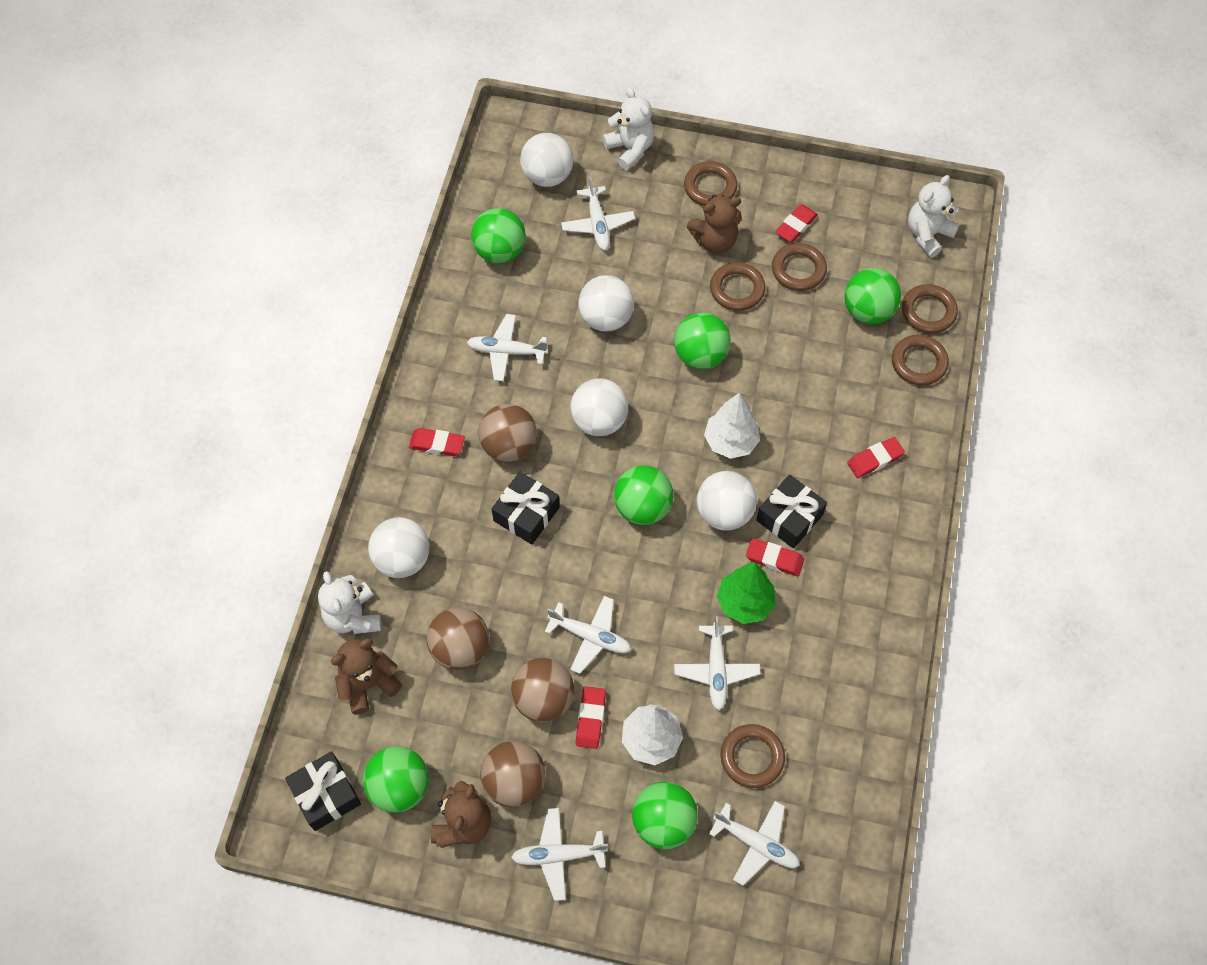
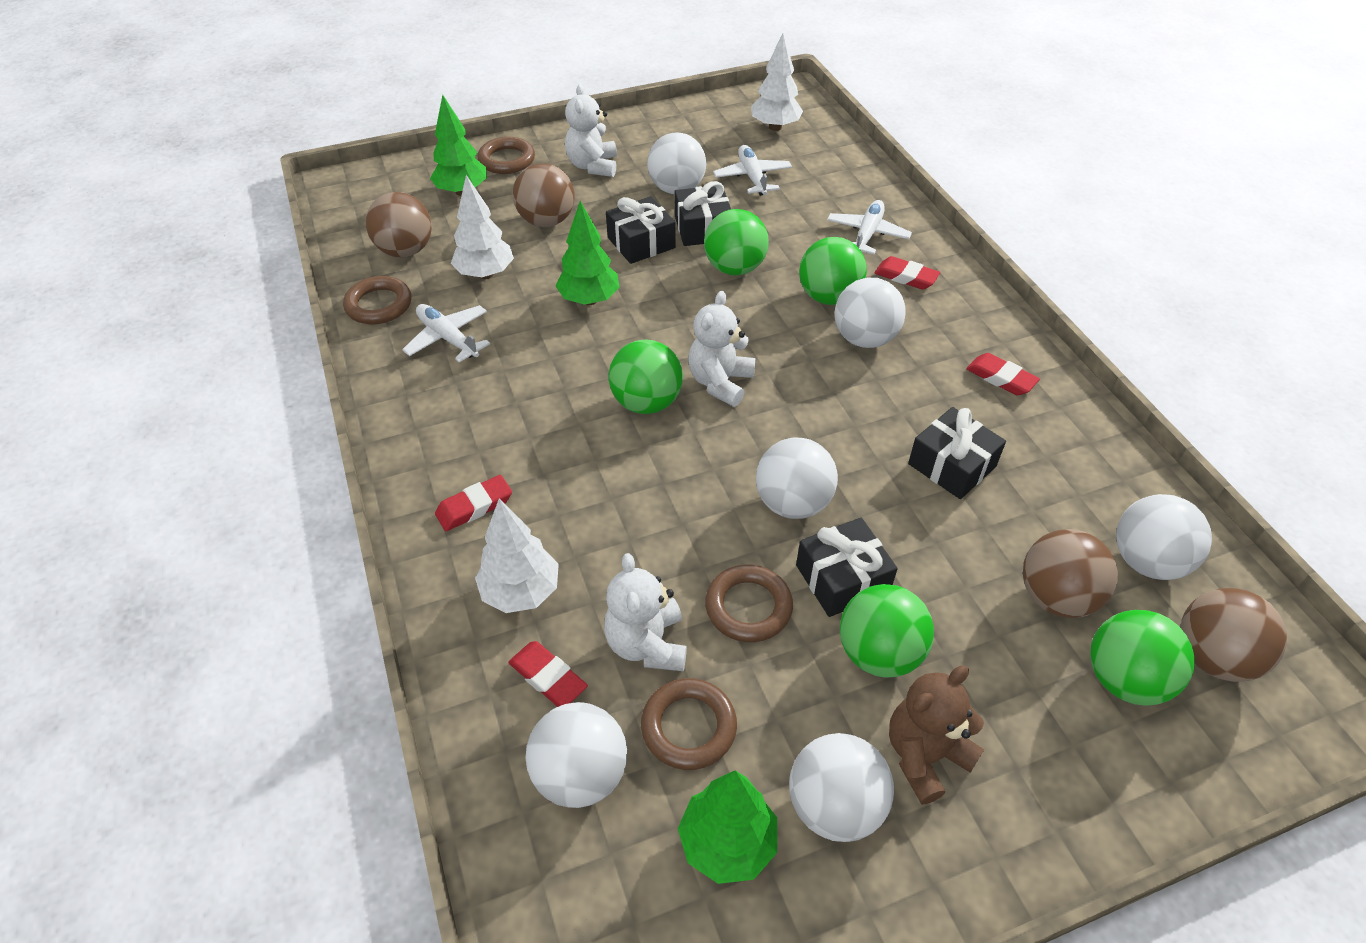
black gift: 3 -> 4
brown ring: 6 -> 4
brown teddy bear: 3 -> 1
green ball: 6 -> 5
green tree: 1 -> 3
red eraser: 5 -> 4
white ball: 5 -> 6
white plane: 6 -> 3
white tree: 2 -> 3

